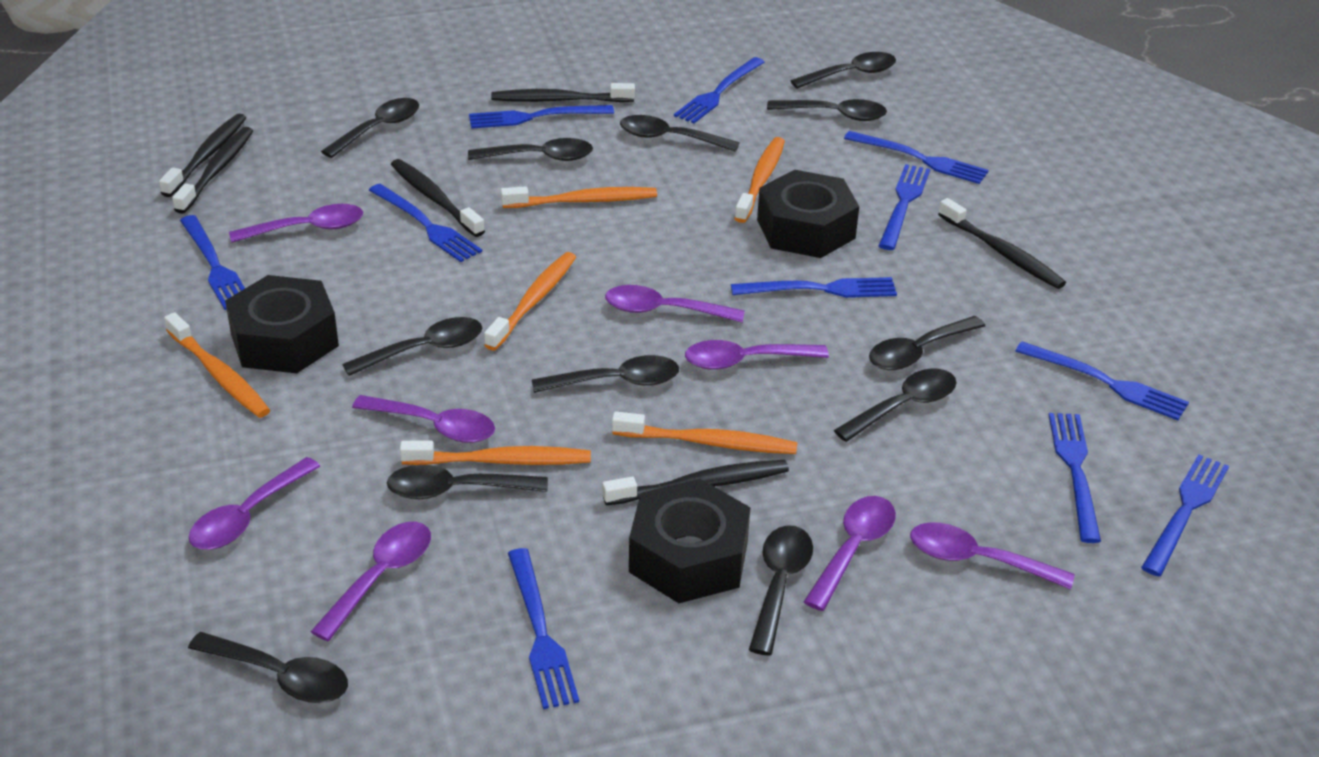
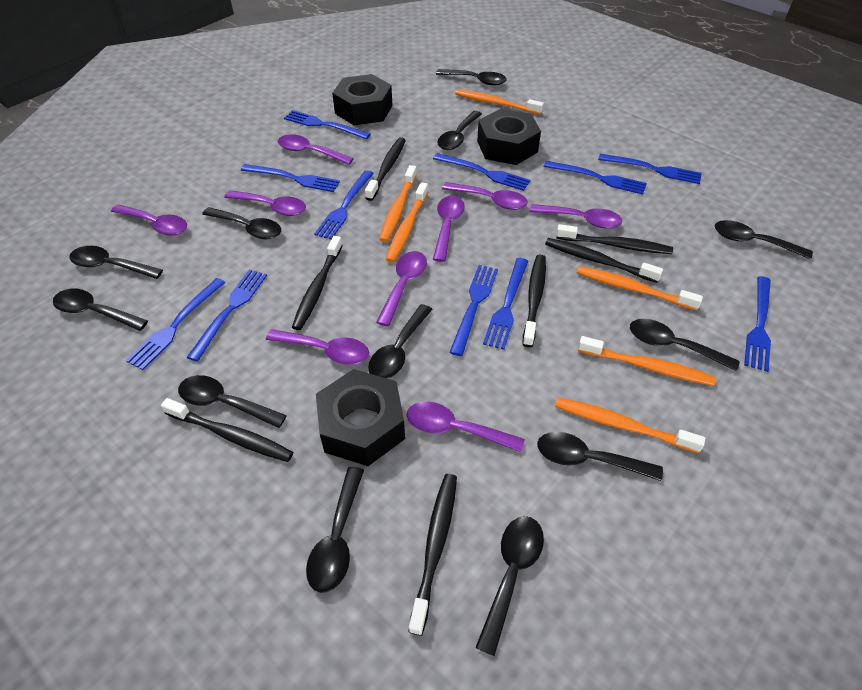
black toothbrush: 6 -> 7
purple spoon: 8 -> 9

